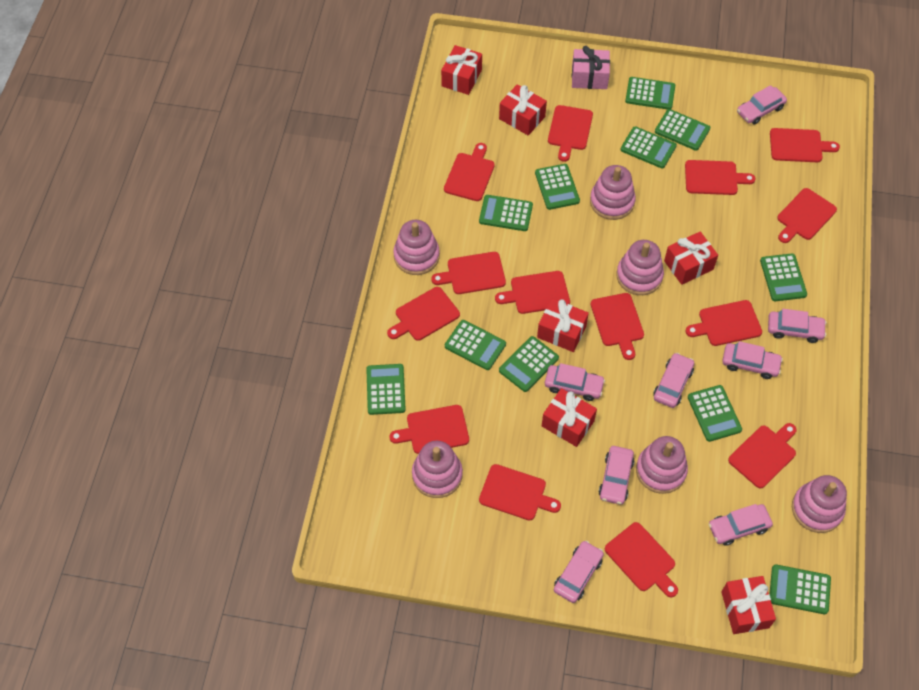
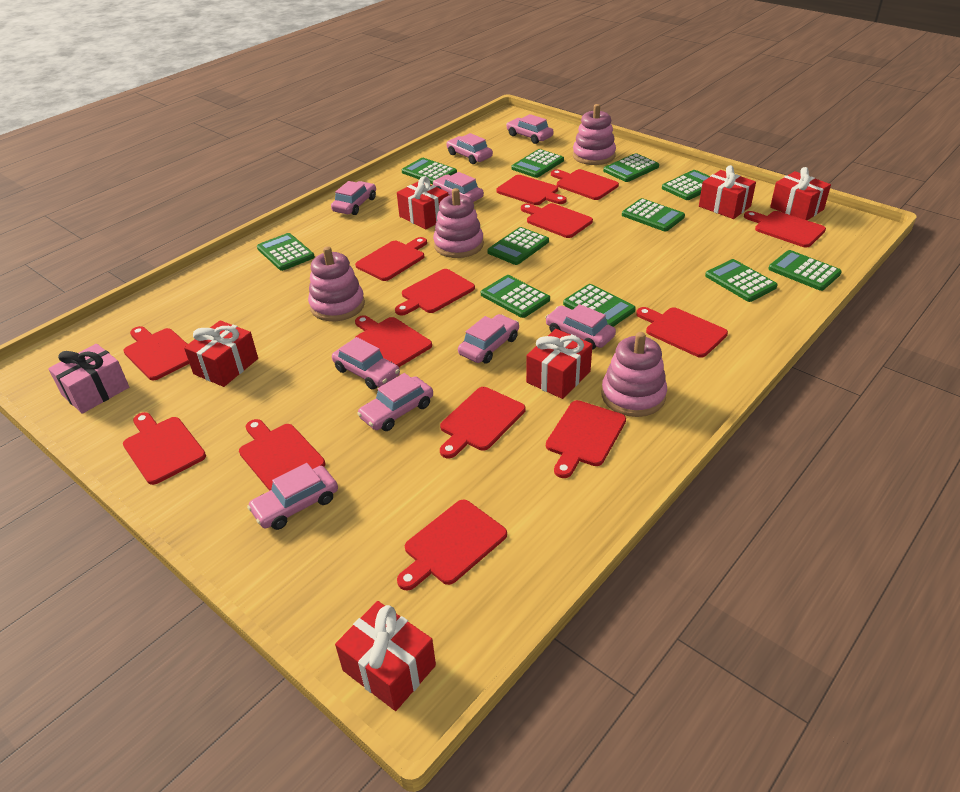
pink car: 8 -> 9
pink stacking toy: 6 -> 4

